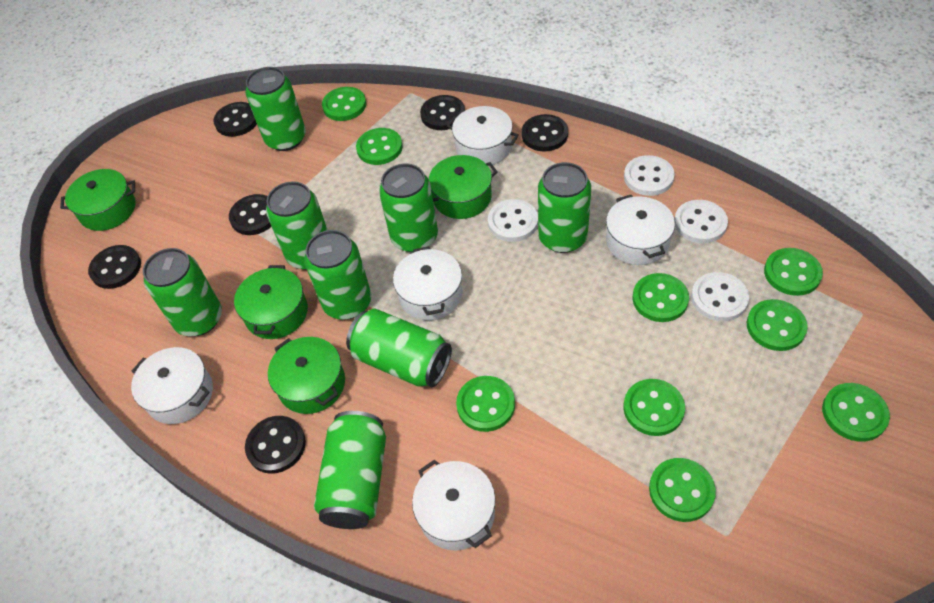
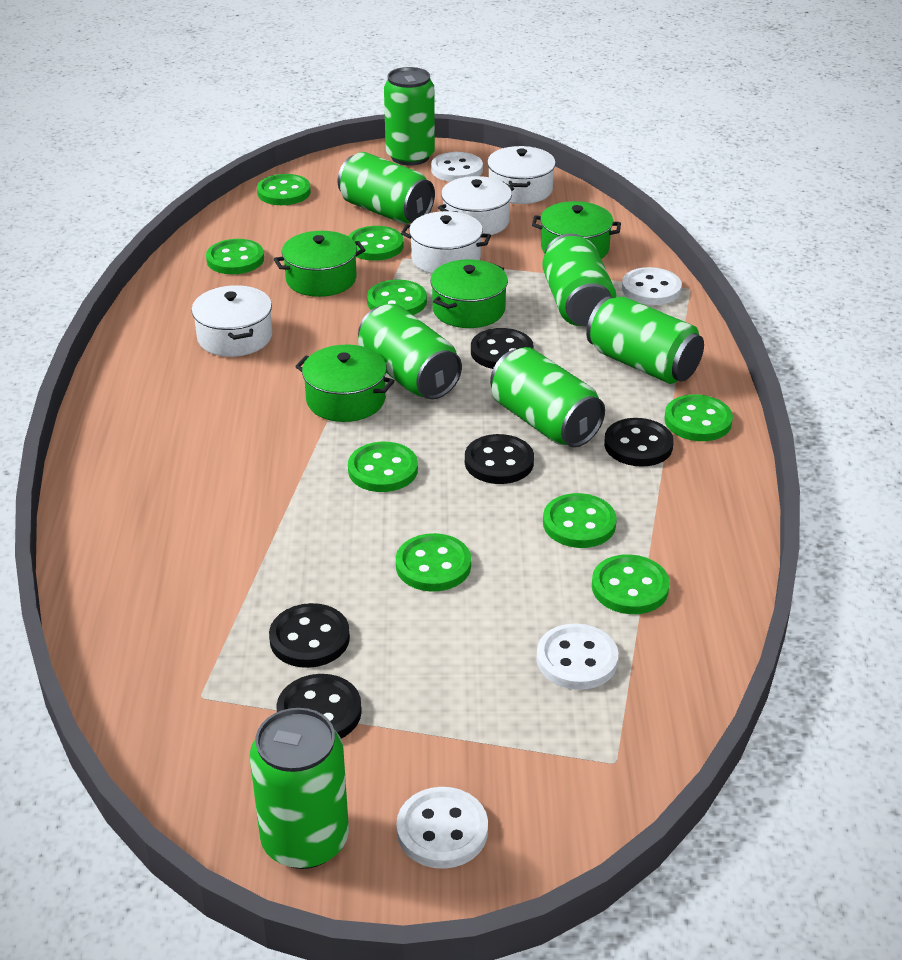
black button: 6 -> 5
green can: 8 -> 7
white pot: 5 -> 4

